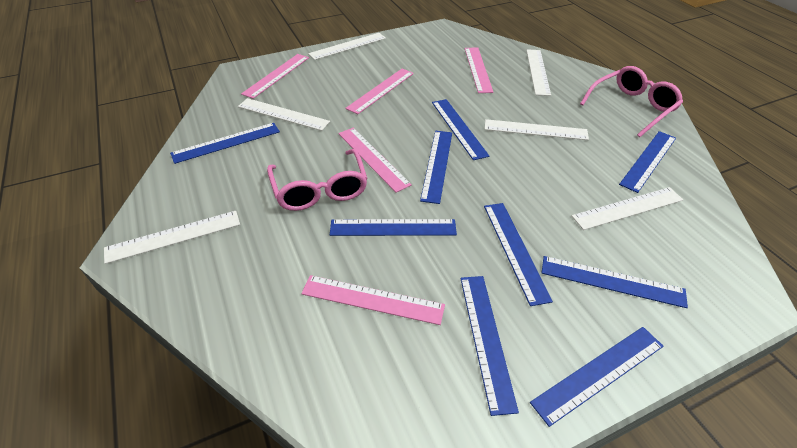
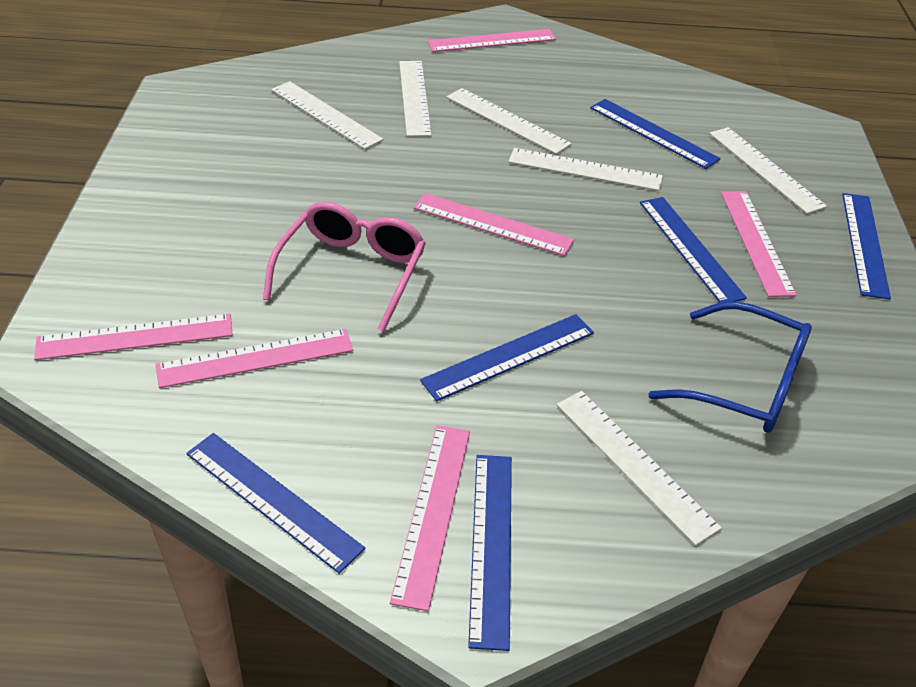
blue glasses: 0 -> 1
blue ruler: 9 -> 6
pink glasses: 2 -> 1
pink ruler: 5 -> 6

